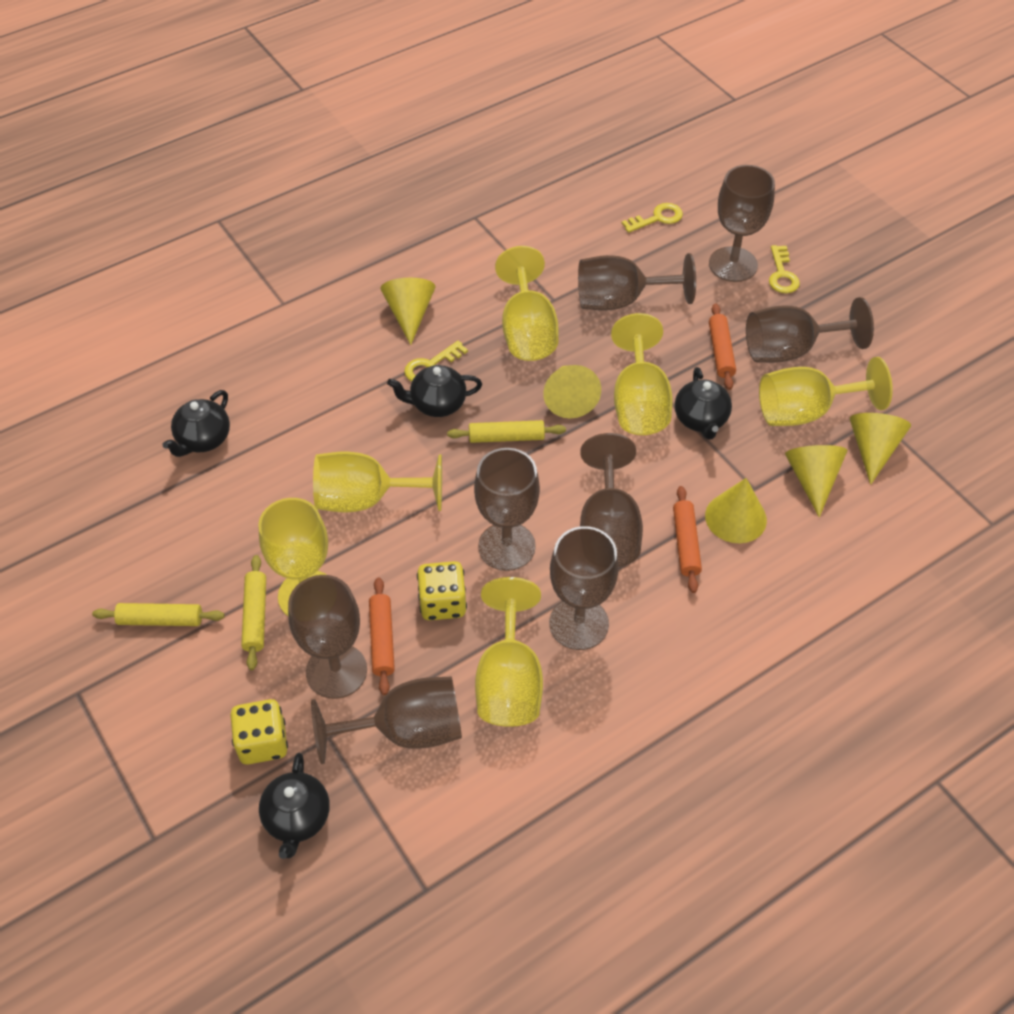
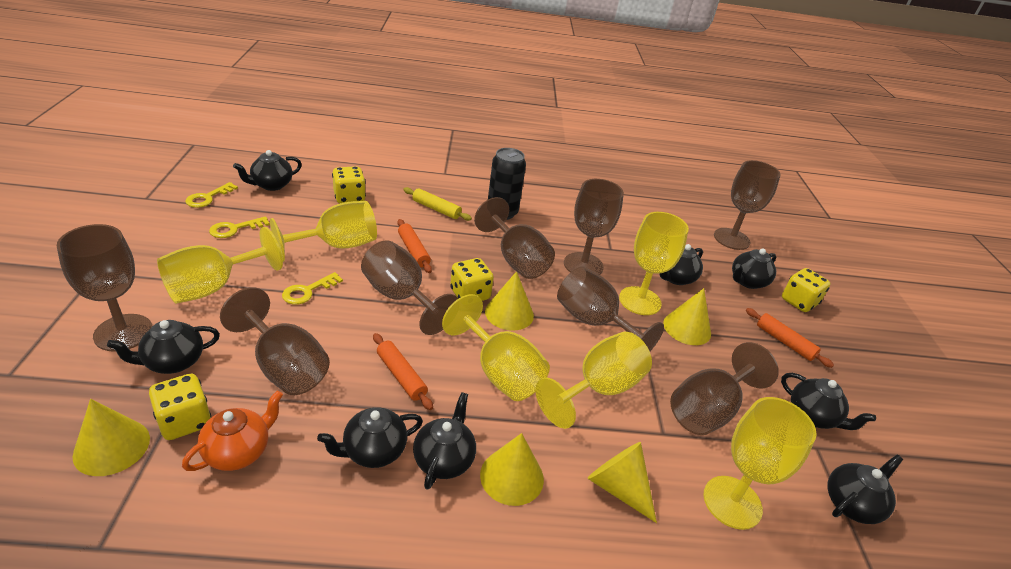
black can: 0 -> 1
black teapot: 4 -> 8
orange teapot: 0 -> 1
yellow dice: 2 -> 4
yellow rolling pin: 3 -> 1

